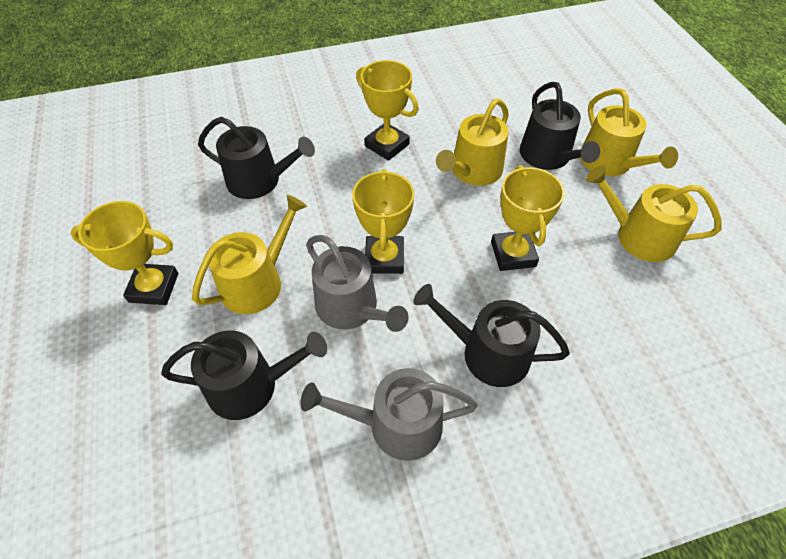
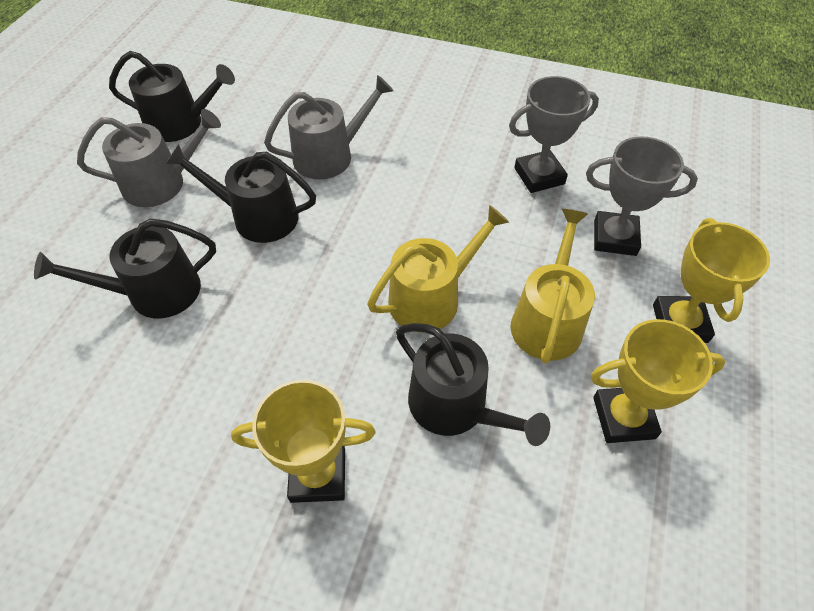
grey trophy: 0 -> 2
yellow trophy: 4 -> 3
yellow watering can: 4 -> 2

